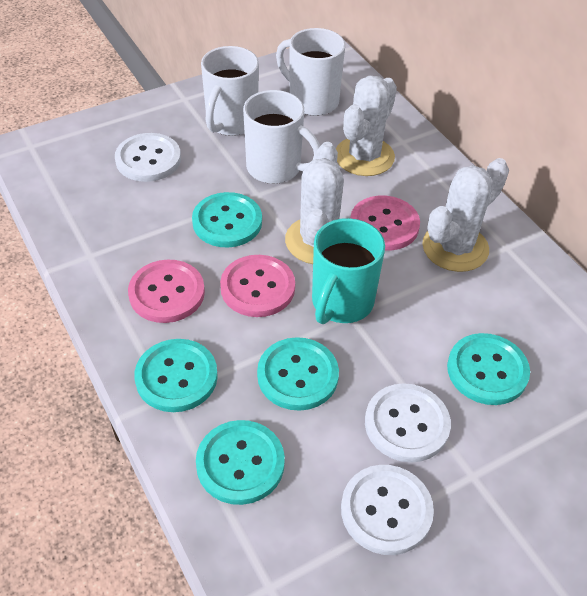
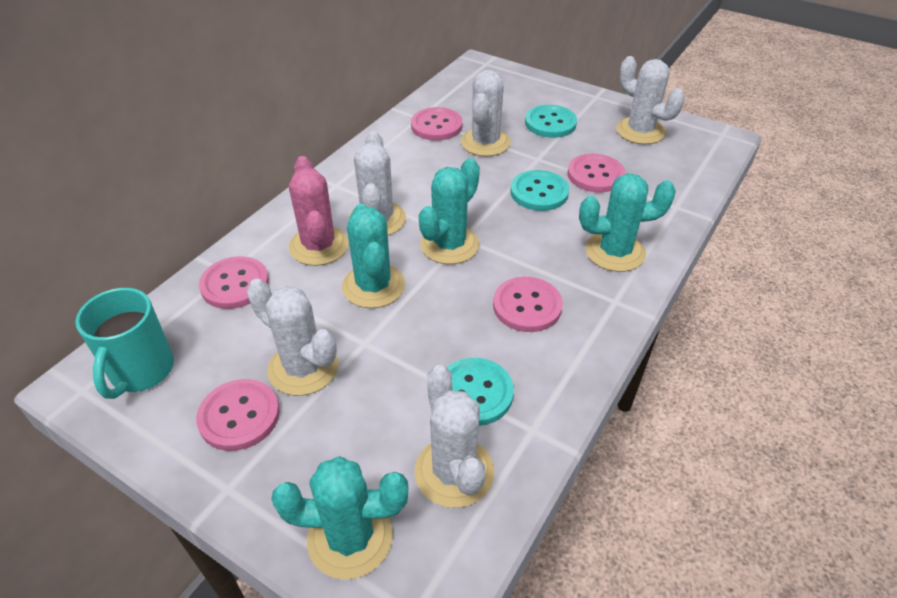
pink button: 3 -> 5
pink cactus: 0 -> 1
turquoise button: 5 -> 3
turquoise cactus: 0 -> 4
white button: 3 -> 0
white cactus: 3 -> 5
white mug: 3 -> 0

